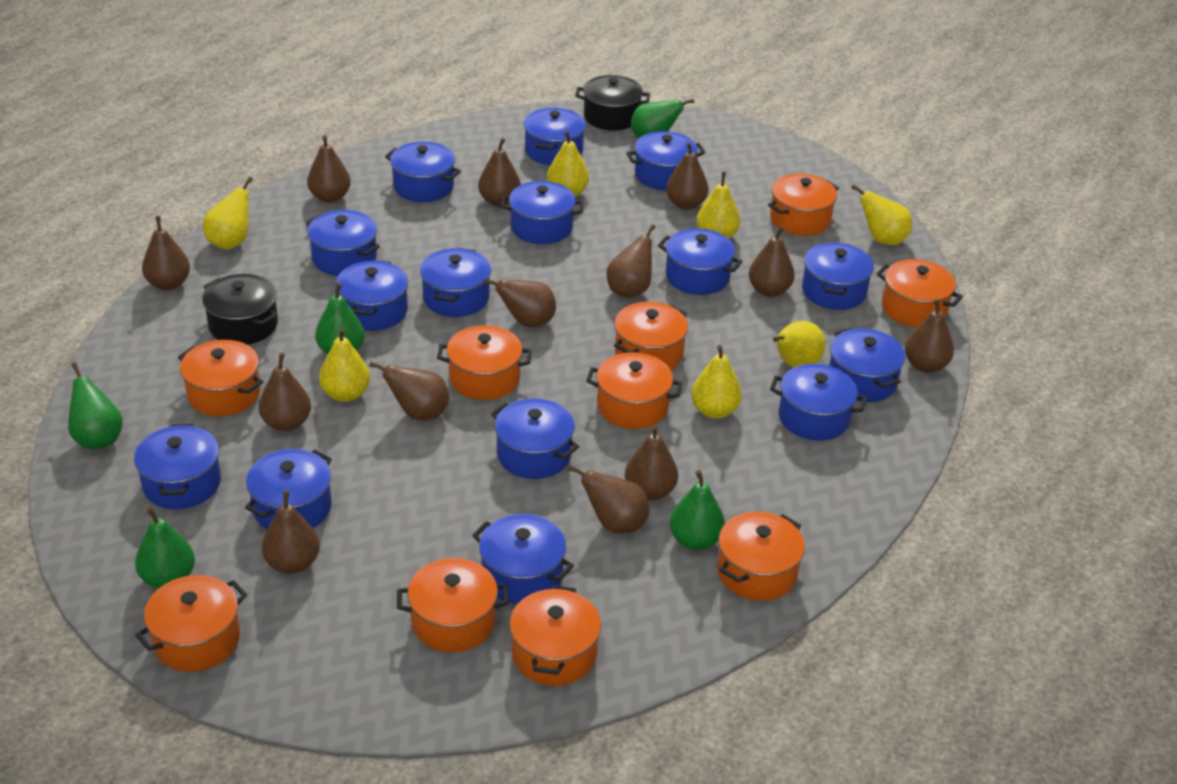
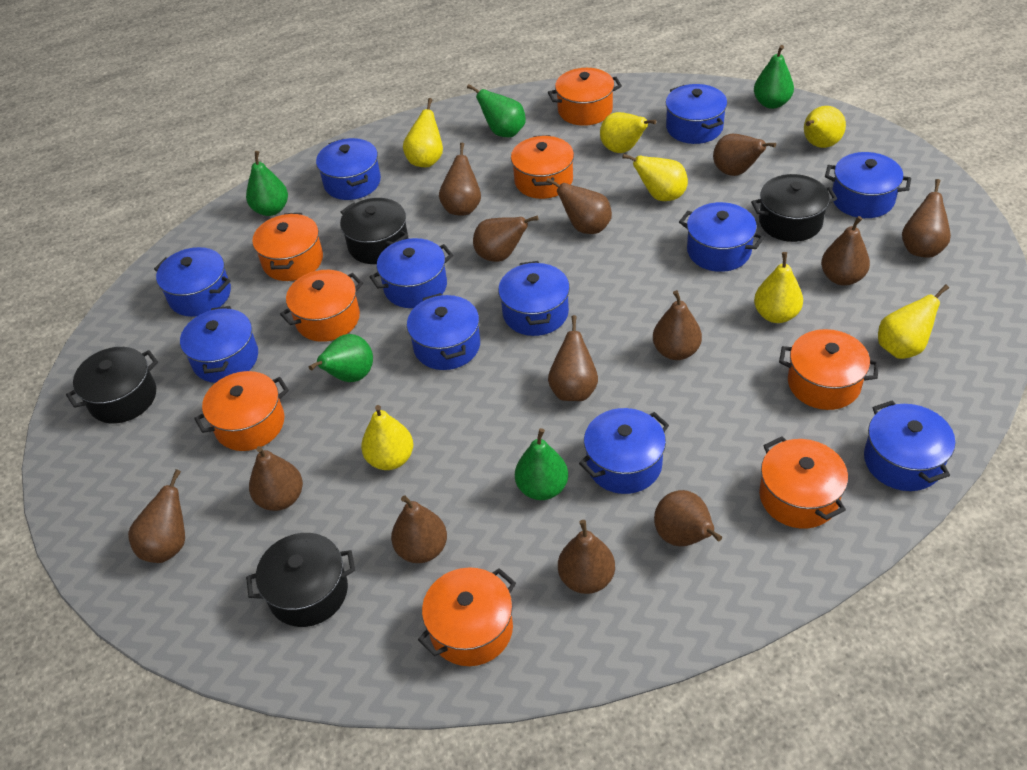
black pot: 2 -> 4
blue pot: 15 -> 11
orange pot: 10 -> 8

